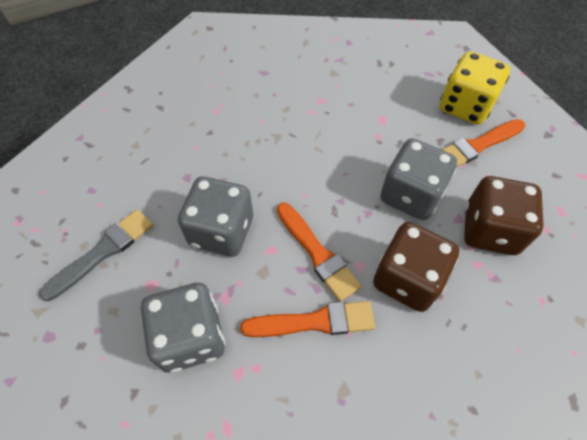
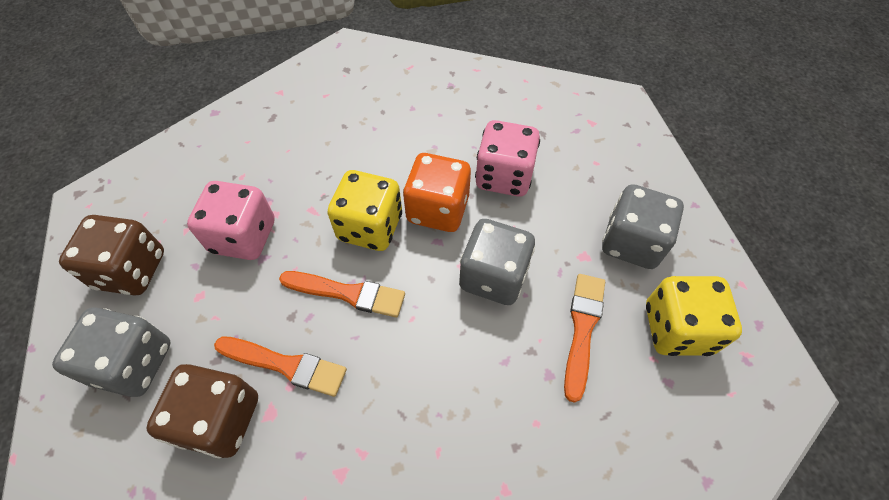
grey brush: 1 -> 0
orange dice: 0 -> 1
pink dice: 0 -> 2
yellow dice: 1 -> 2

